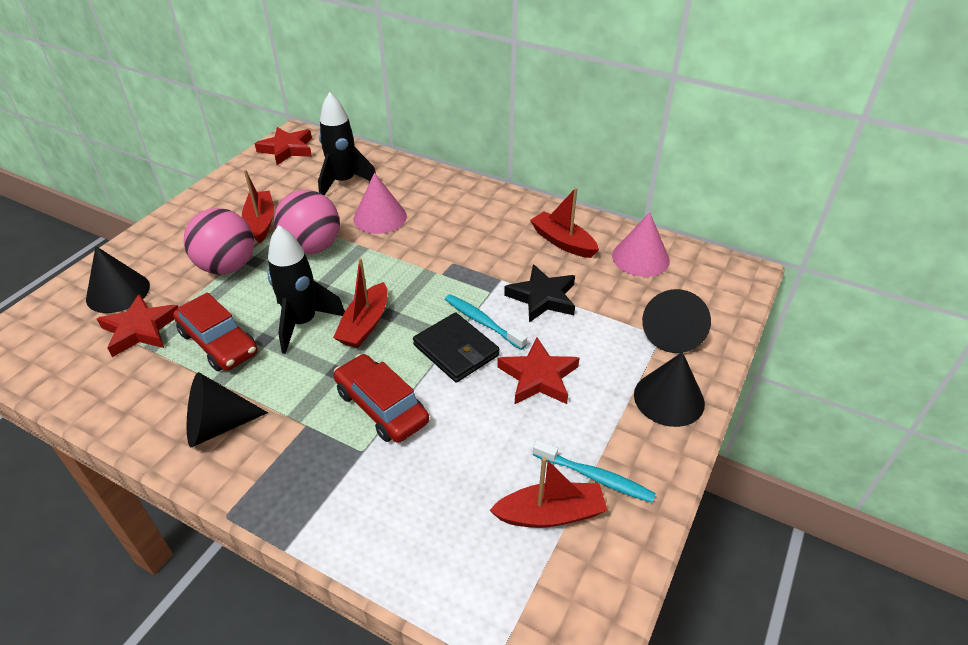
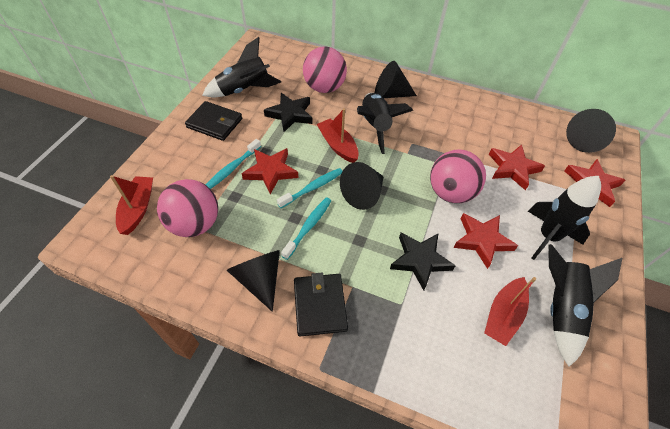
black rocket: 2 -> 4
black star: 1 -> 2
black wallet: 1 -> 2
pink ball: 2 -> 3
pink cone: 2 -> 0
red boat: 4 -> 3
red car: 2 -> 0
red star: 3 -> 4
turquoise toothbrush: 2 -> 3

